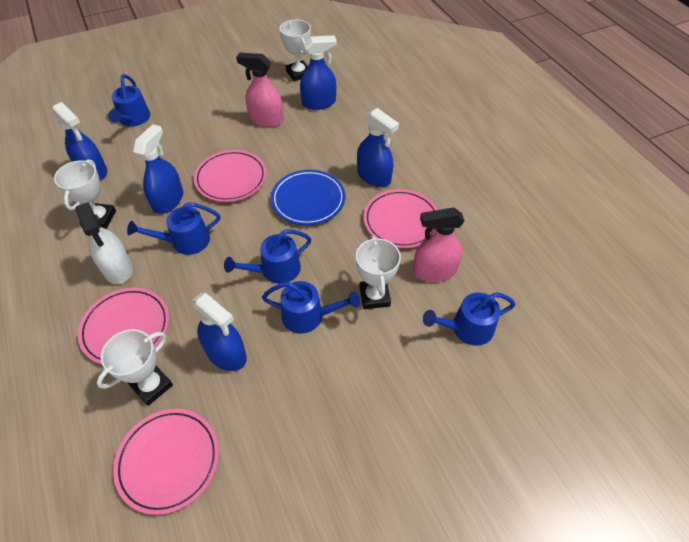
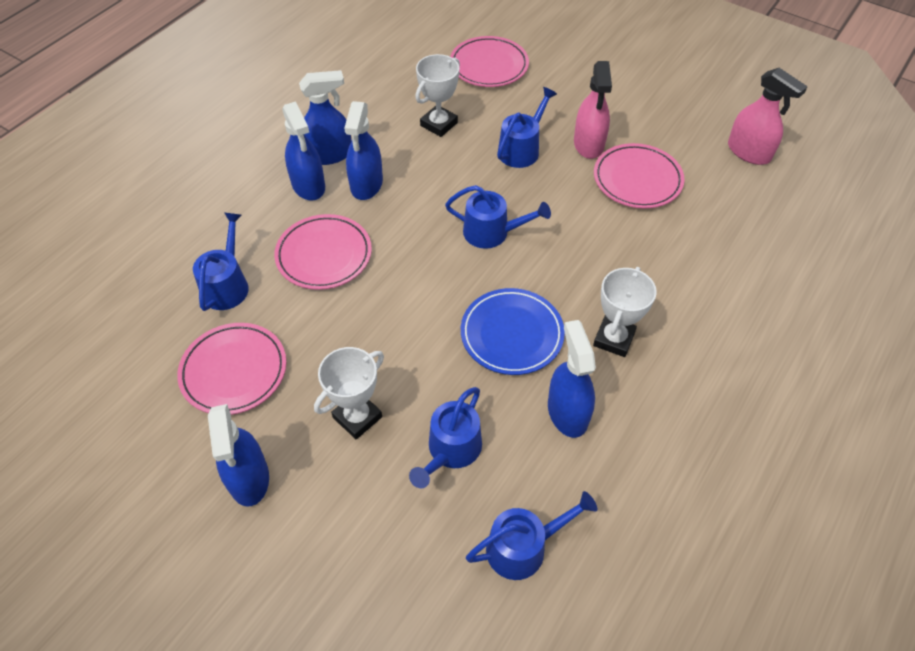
white spray bottle: 1 -> 0
white trophy: 4 -> 3

